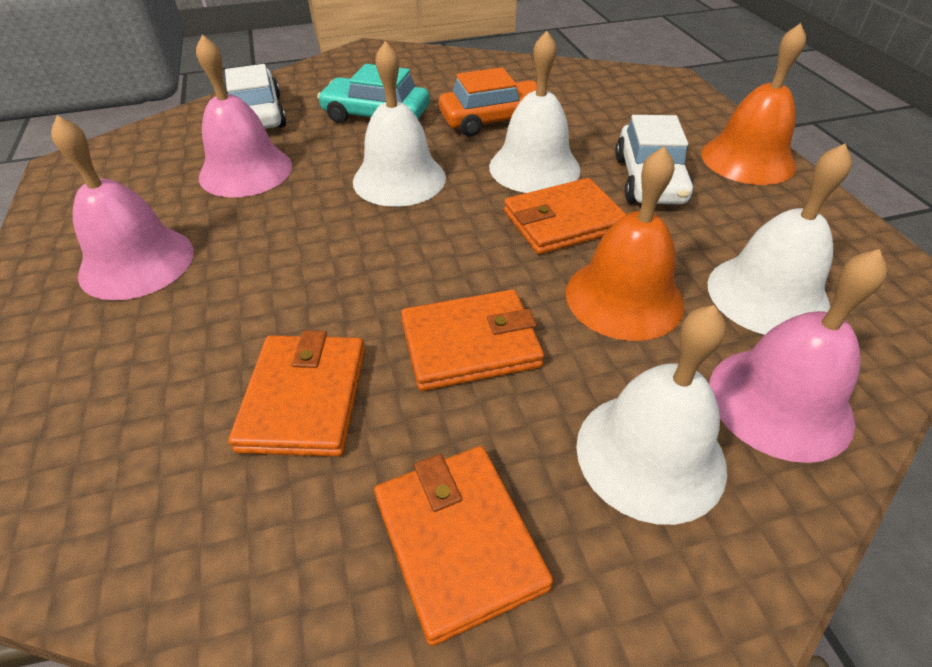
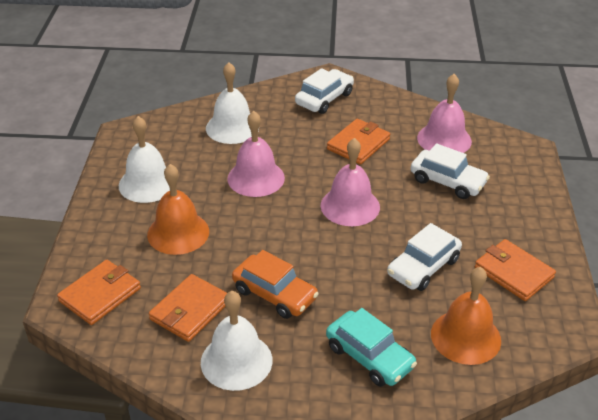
white bell: 4 -> 3
white car: 2 -> 3

